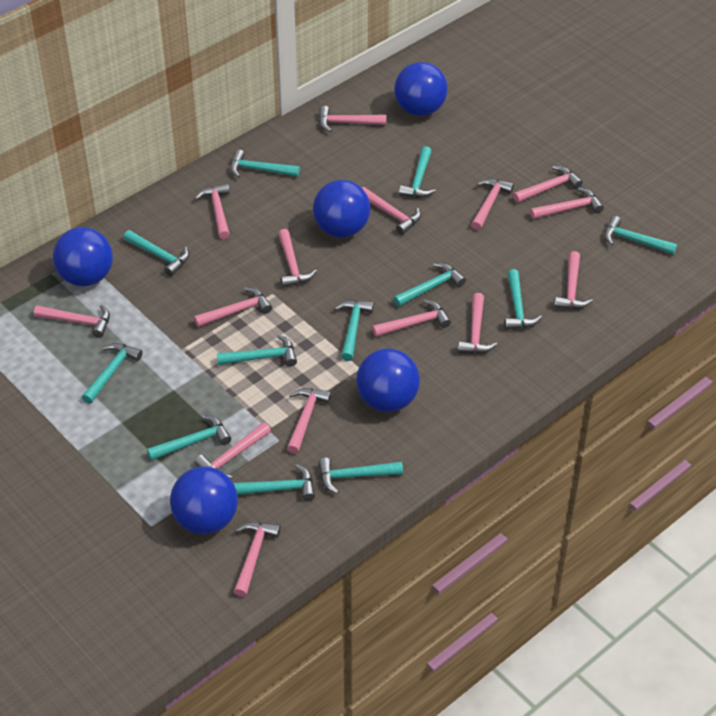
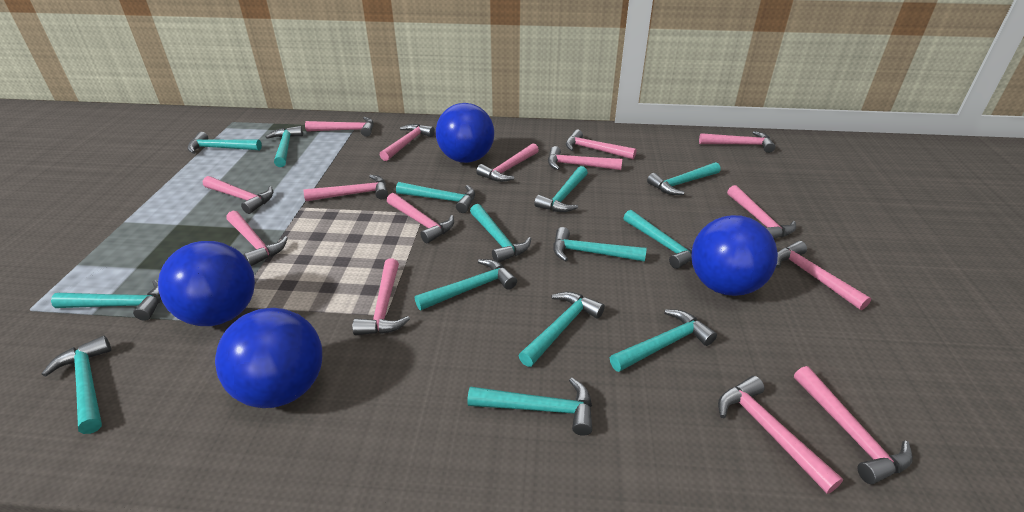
blue ball: 5 -> 4
turquoise hammer: 12 -> 14

